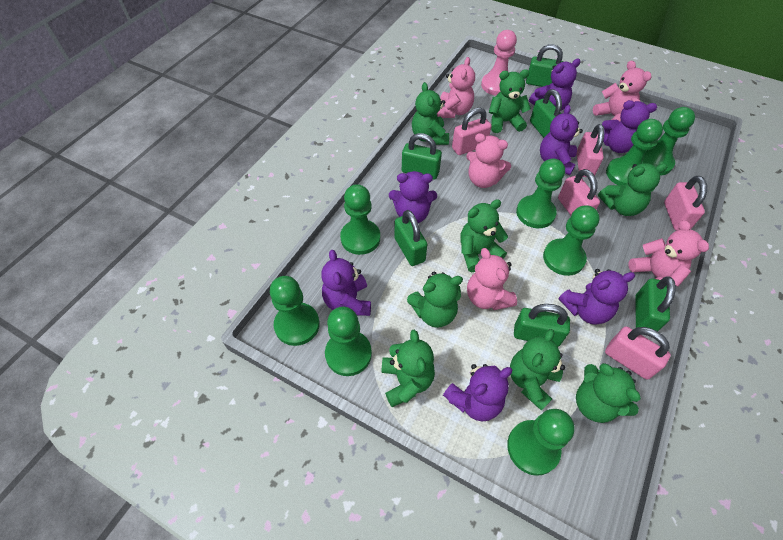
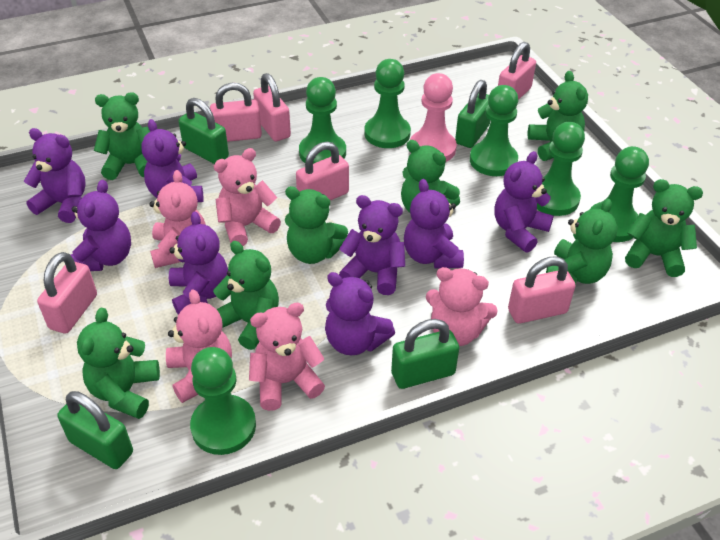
green padlock: 6 -> 4
green pawn: 8 -> 6
pink padlock: 5 -> 6
purple teddy bear: 7 -> 8

